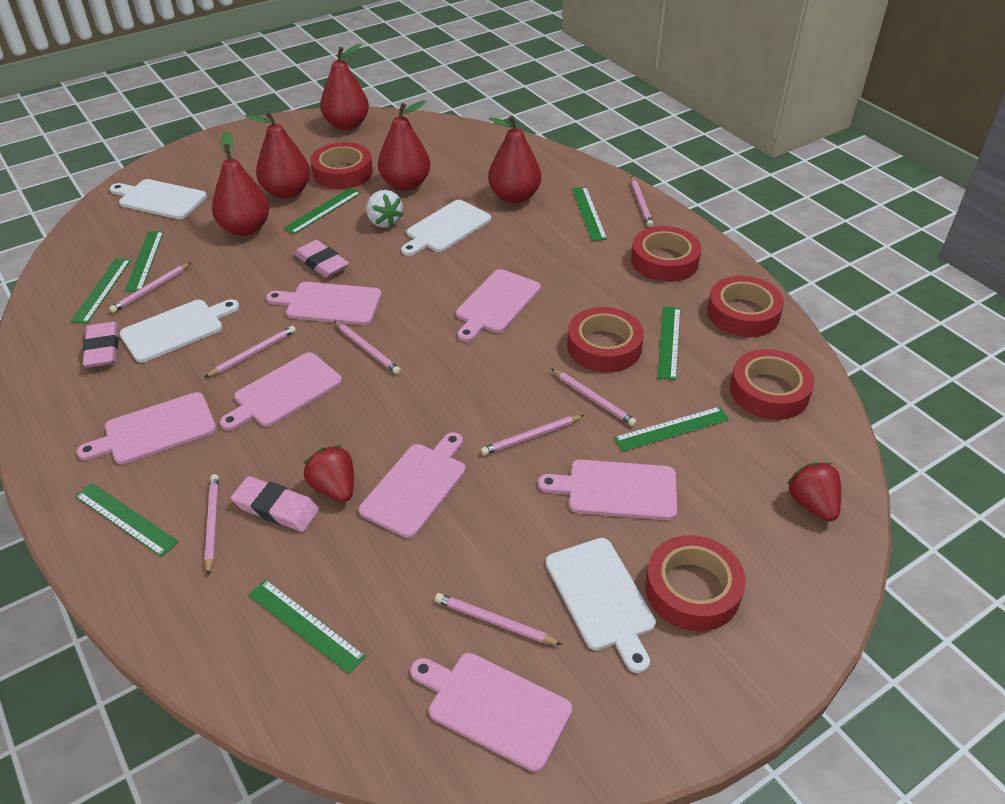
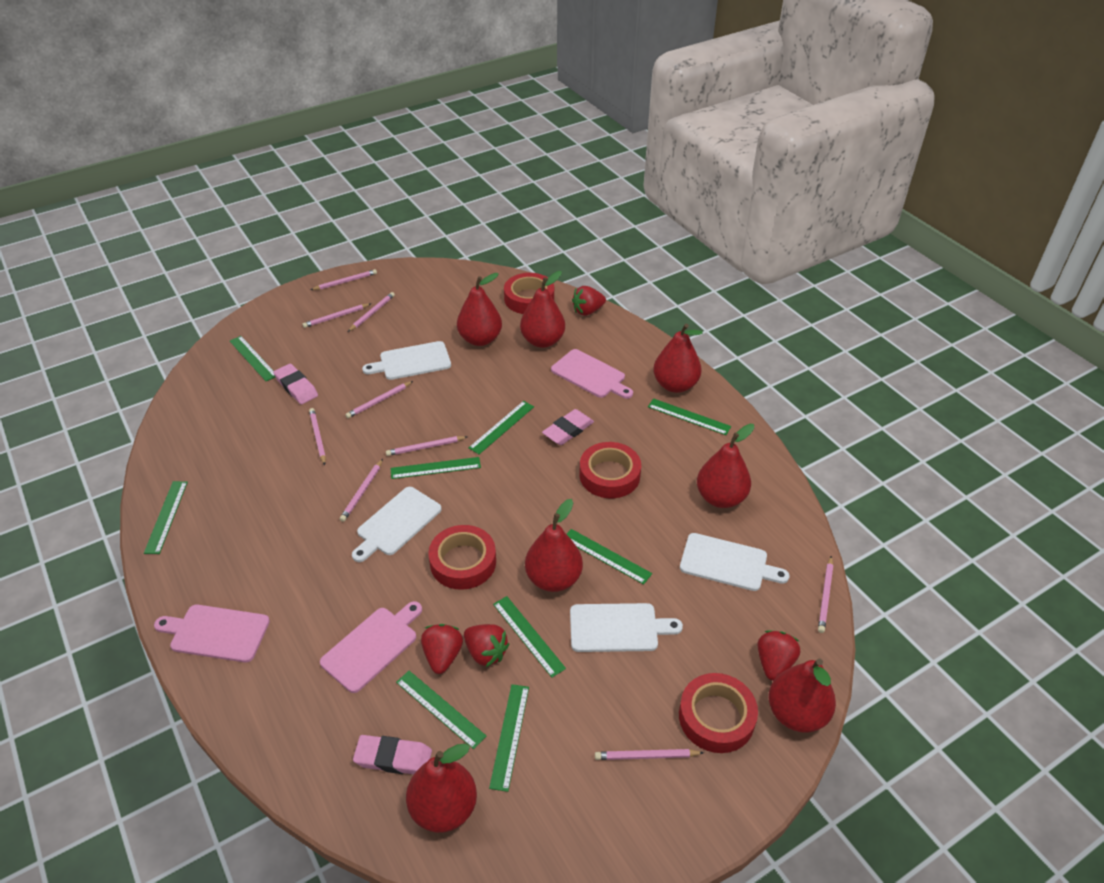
green ruler: 8 -> 9
pink cutting board: 7 -> 3
pink pencil: 8 -> 9
red pear: 5 -> 7
red strawberry: 2 -> 4
red tape: 6 -> 4
white strawberry: 1 -> 0

